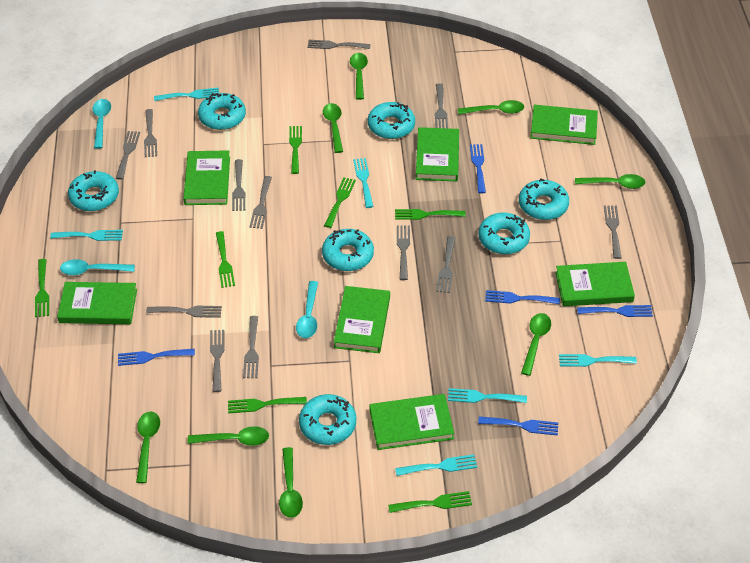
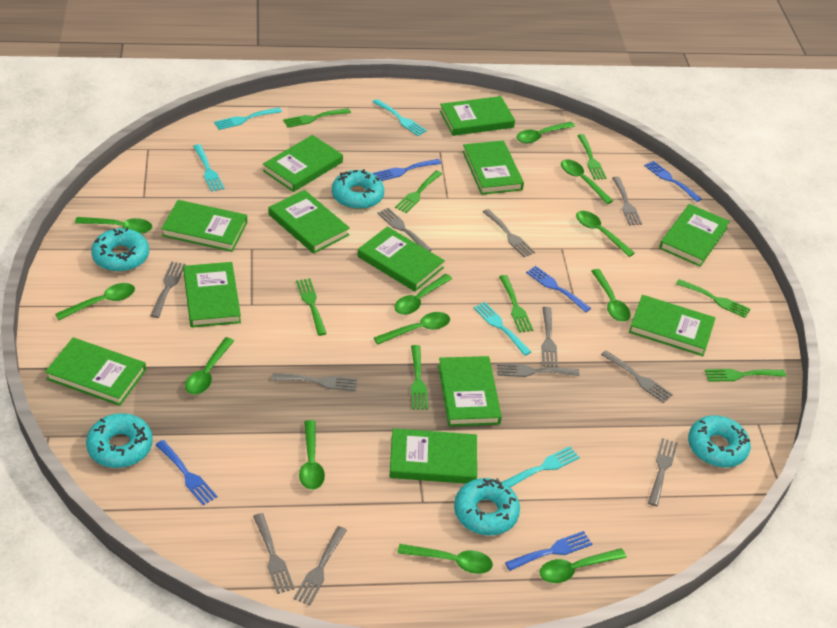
green book: 7 -> 12
green fork: 7 -> 8
green spoon: 8 -> 12
grey fork: 12 -> 11
turquoise donut: 7 -> 5
turquoise fork: 6 -> 5
turquoise spoon: 3 -> 0

